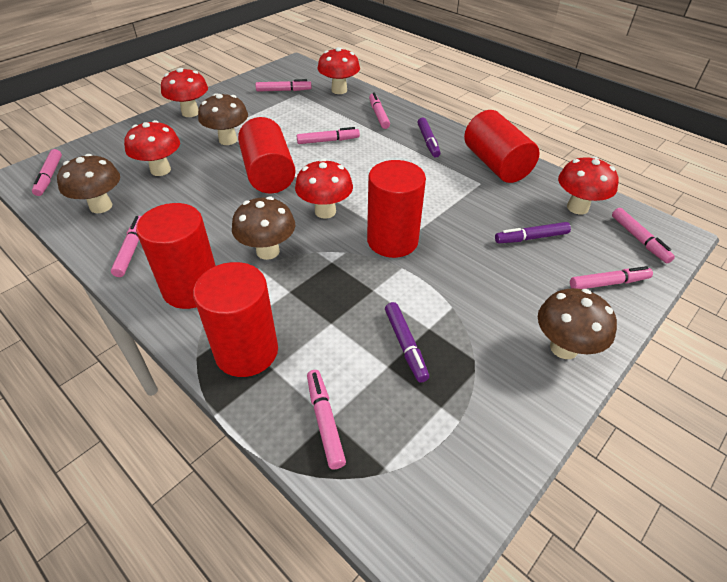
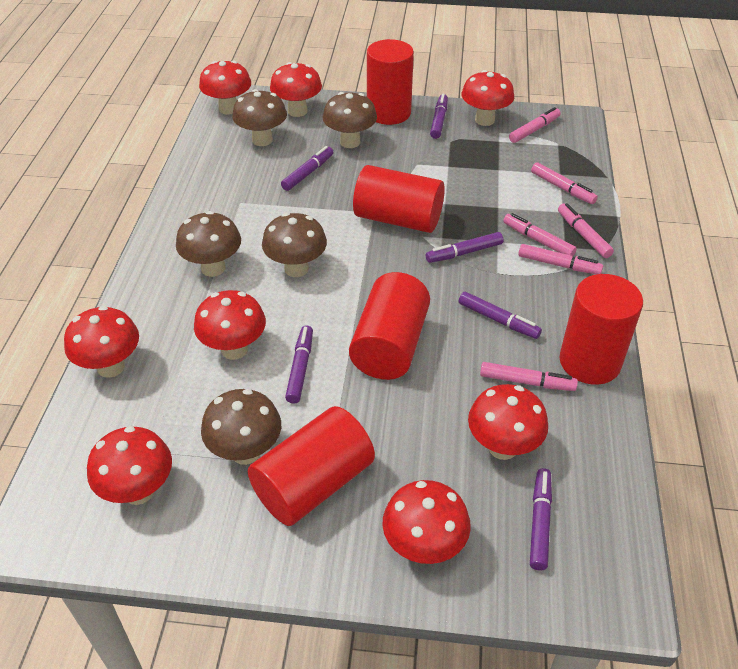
brown mushroom: 4 -> 5
pink marker: 8 -> 6
purple marker: 3 -> 6
red mushroom: 5 -> 8

